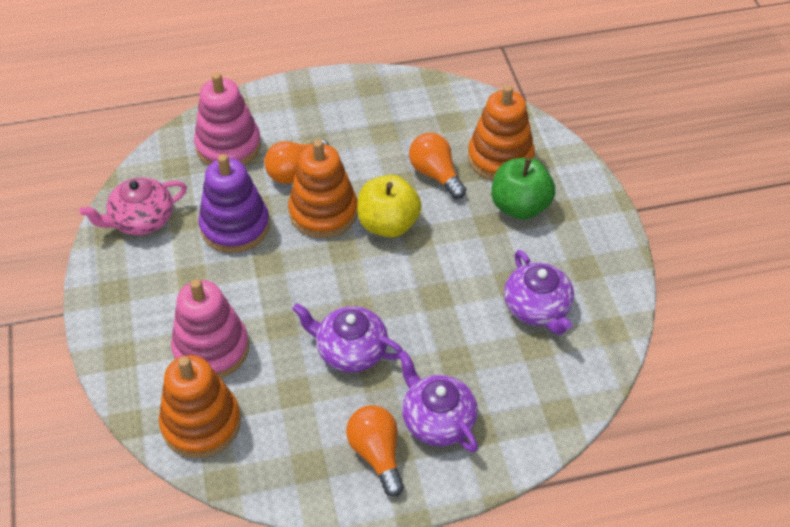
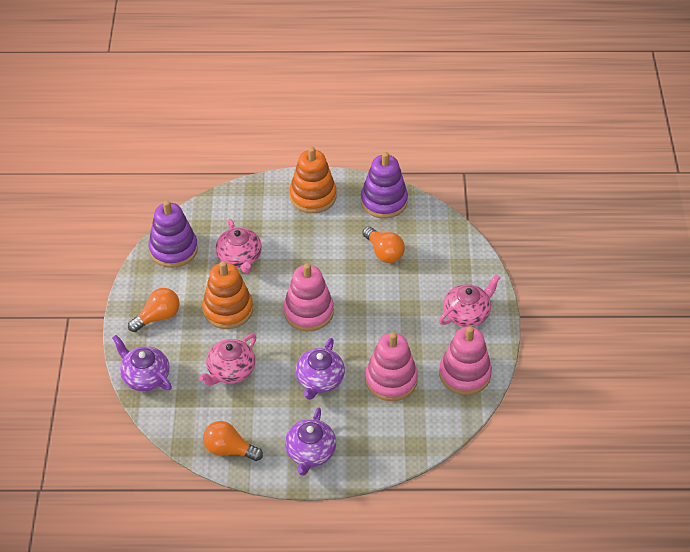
green apple: 1 -> 0
orange stacking toy: 3 -> 2
pink stacking toy: 2 -> 3
pink teapot: 1 -> 3
purple stacking toy: 1 -> 2
yellow apple: 1 -> 0

